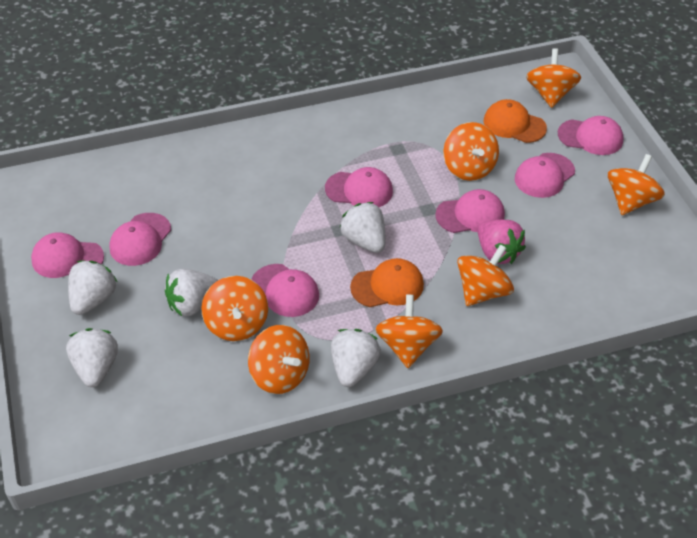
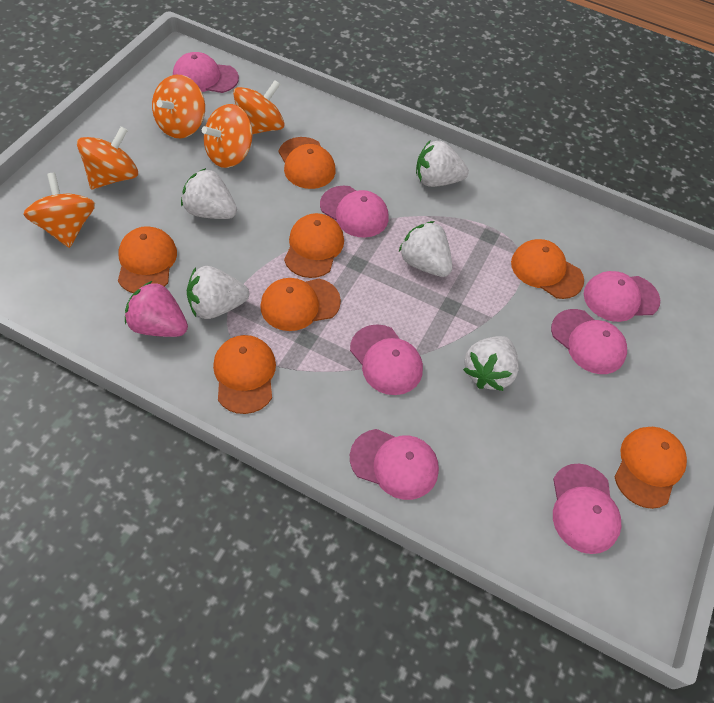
orange cap: 2 -> 7
orange spinning top: 7 -> 5

